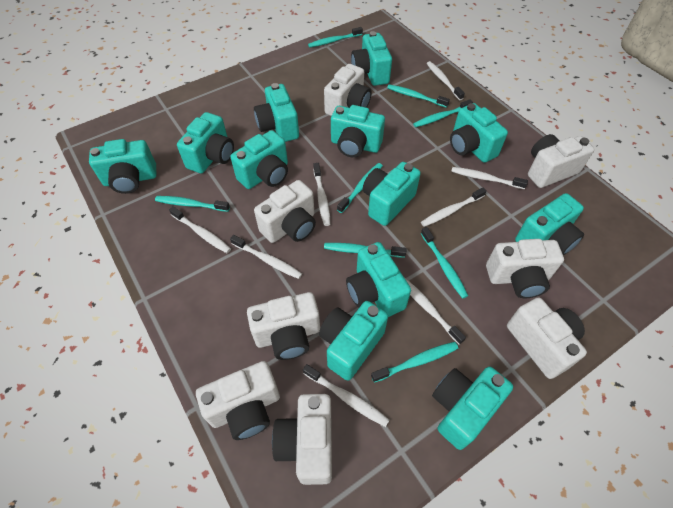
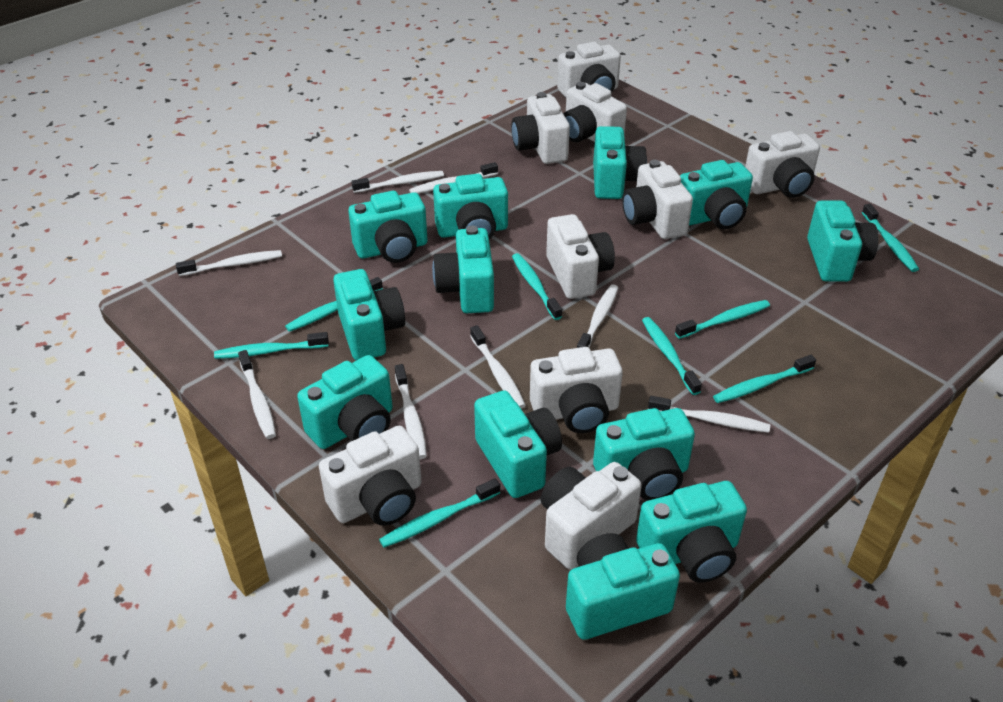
white camera: 8 -> 9

